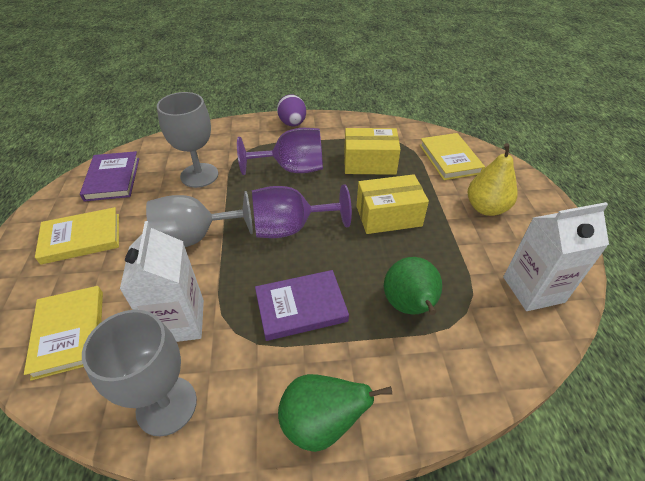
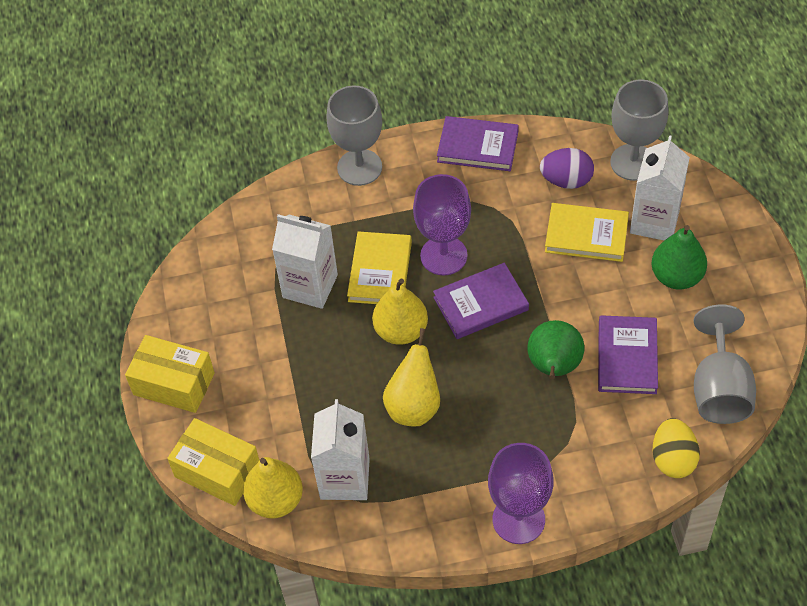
purple book: 2 -> 3
white carton: 2 -> 3
yellow book: 3 -> 2
yellow egg: 0 -> 1
yellow pear: 1 -> 3

